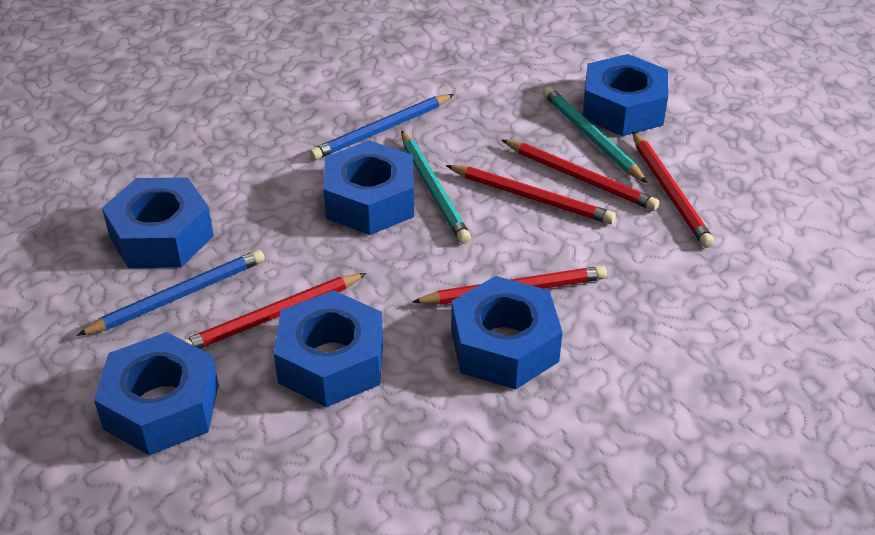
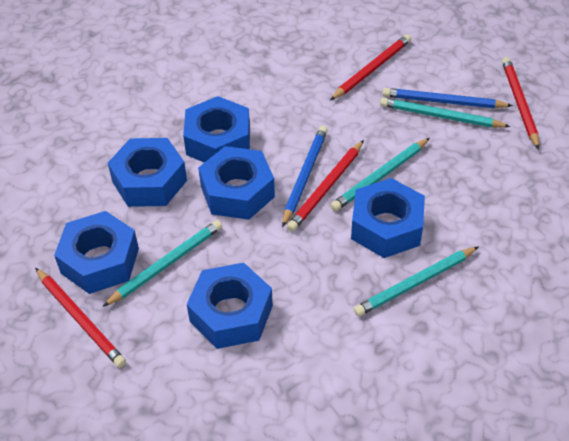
red pencil: 5 -> 4
turquoise pencil: 2 -> 4

